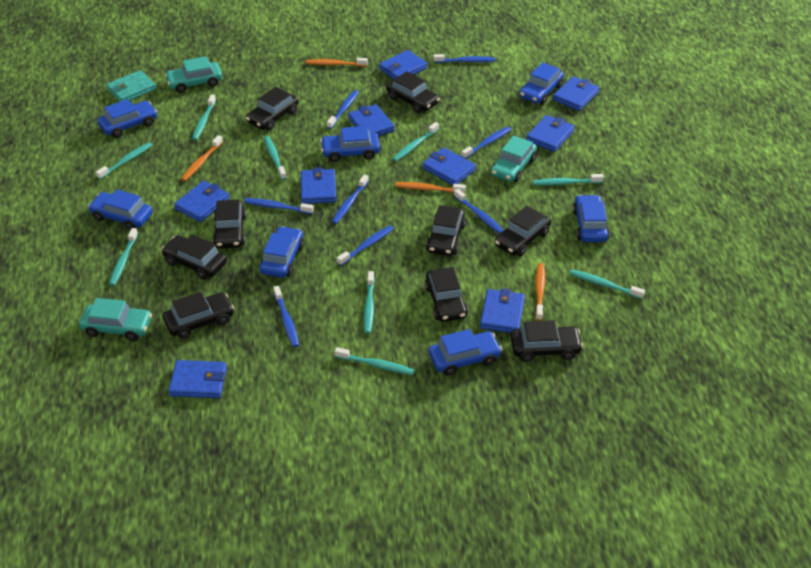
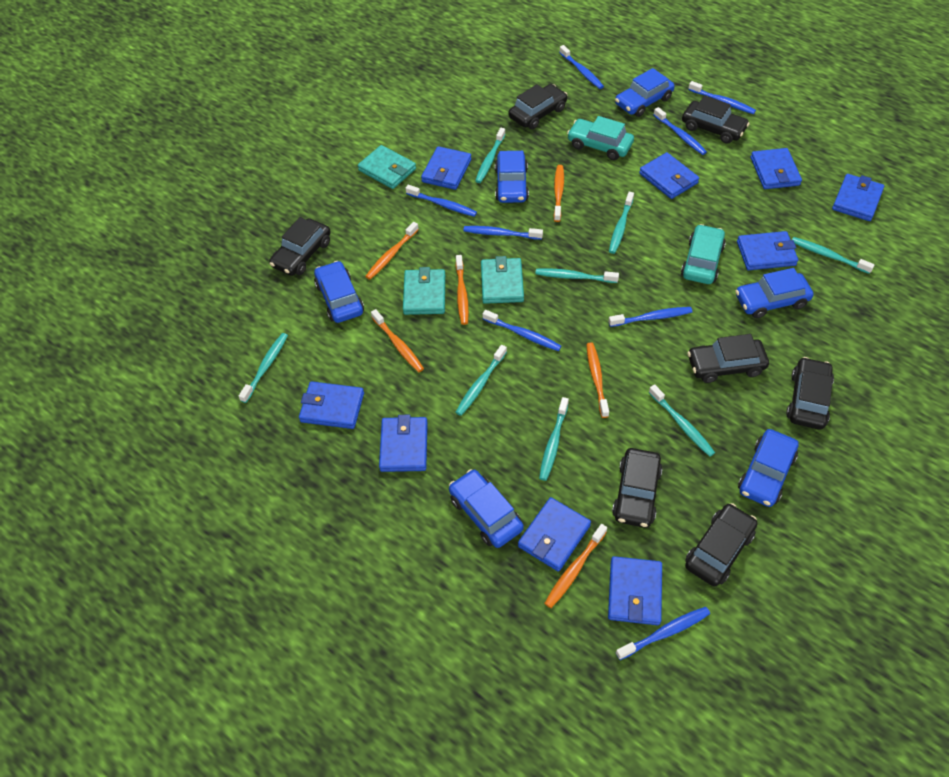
black car: 9 -> 7
blue car: 7 -> 6
orange toothbrush: 4 -> 6
turquoise car: 3 -> 2
turquoise toothbrush: 9 -> 8
turquoise wallet: 1 -> 3

